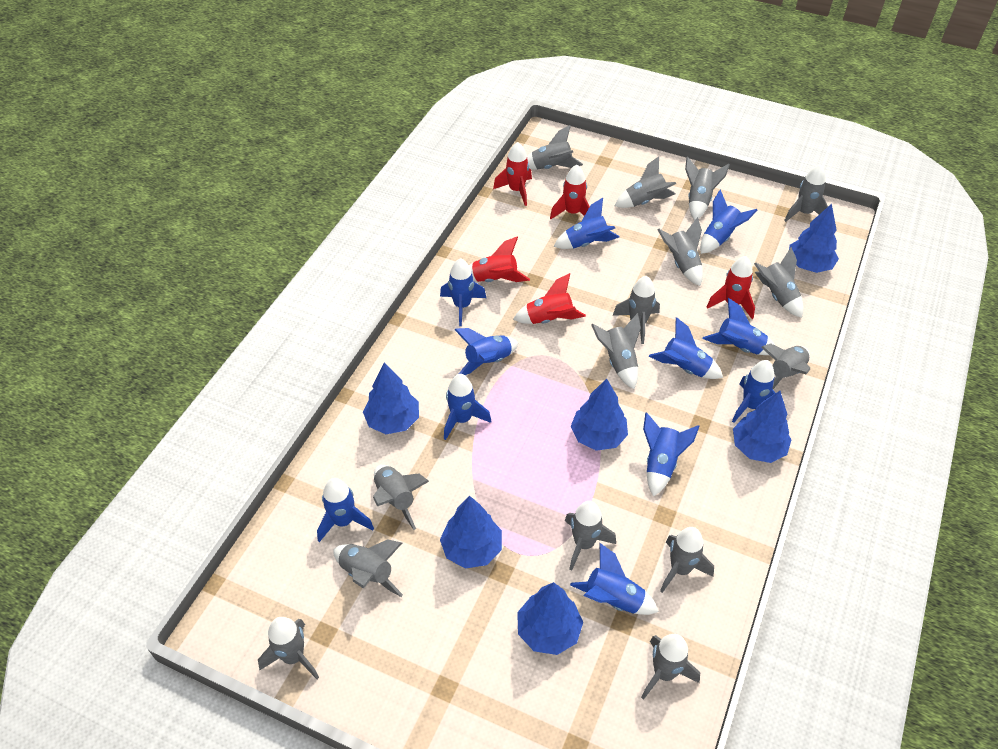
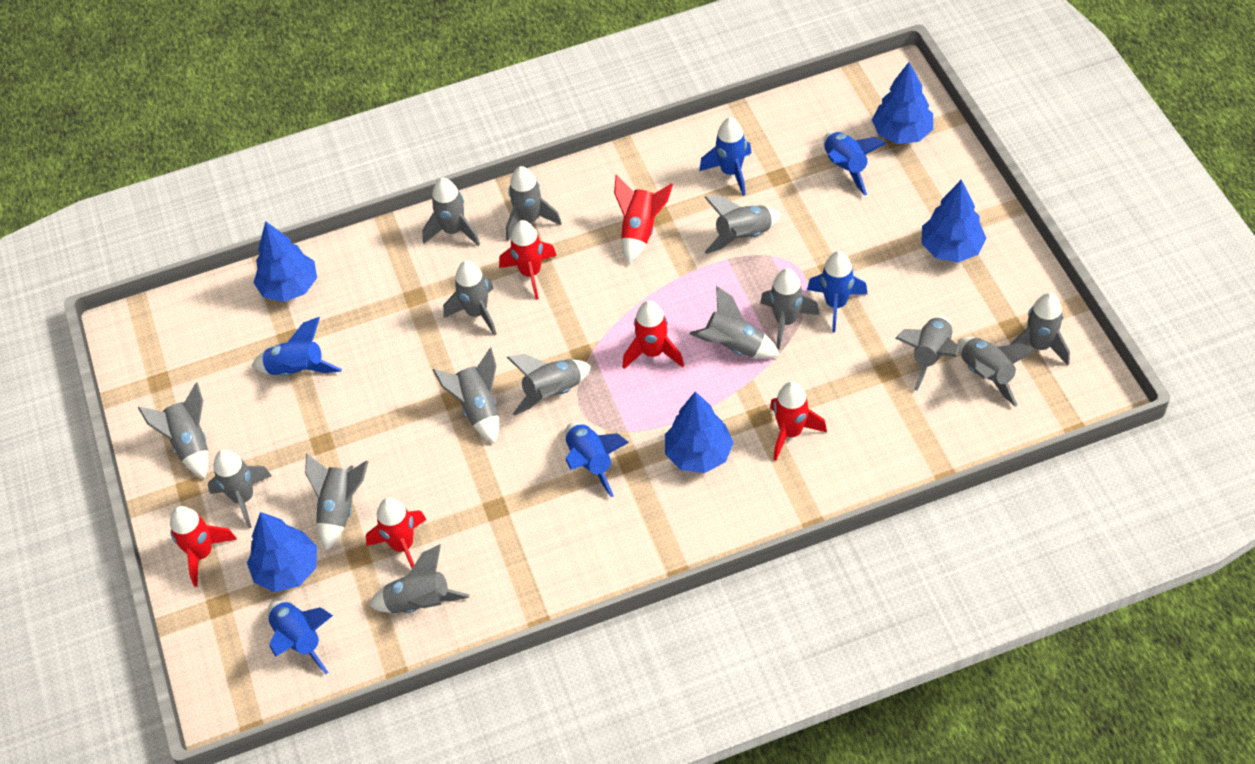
blue rocket: 11 -> 6
blue tree: 6 -> 5
red rocket: 5 -> 6

